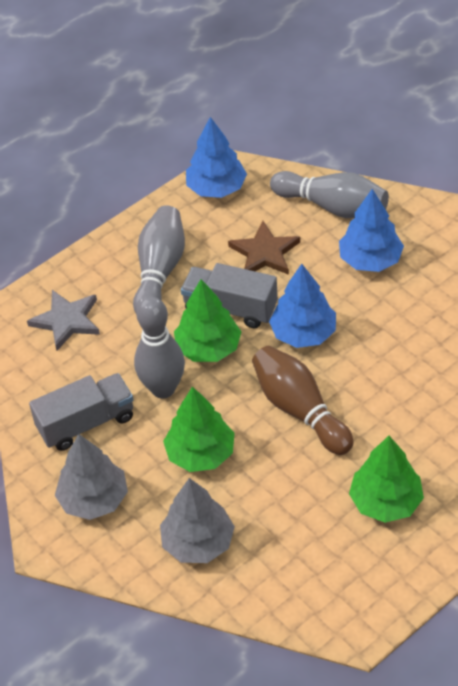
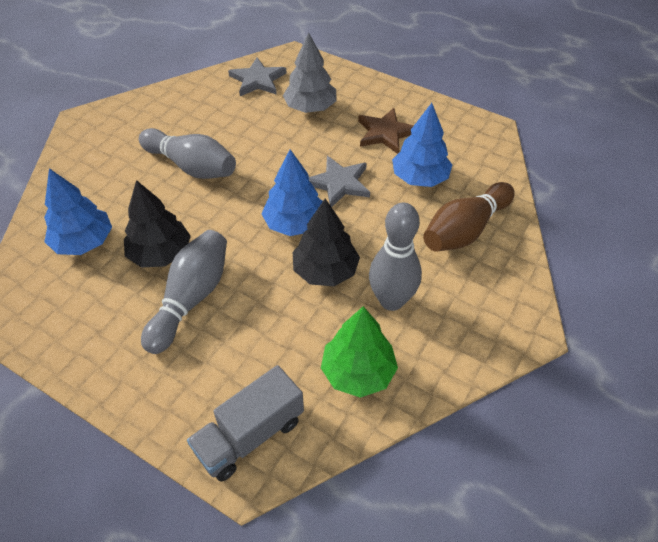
black tree: 0 -> 2
green tree: 3 -> 1
grey star: 1 -> 2
grey tree: 2 -> 1
grey truck: 2 -> 1

